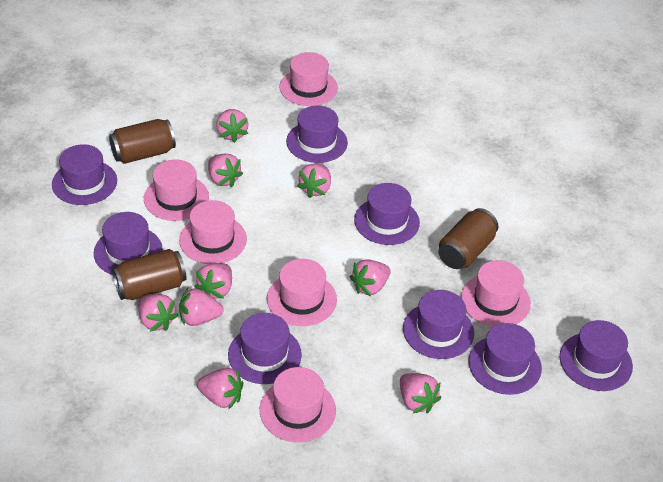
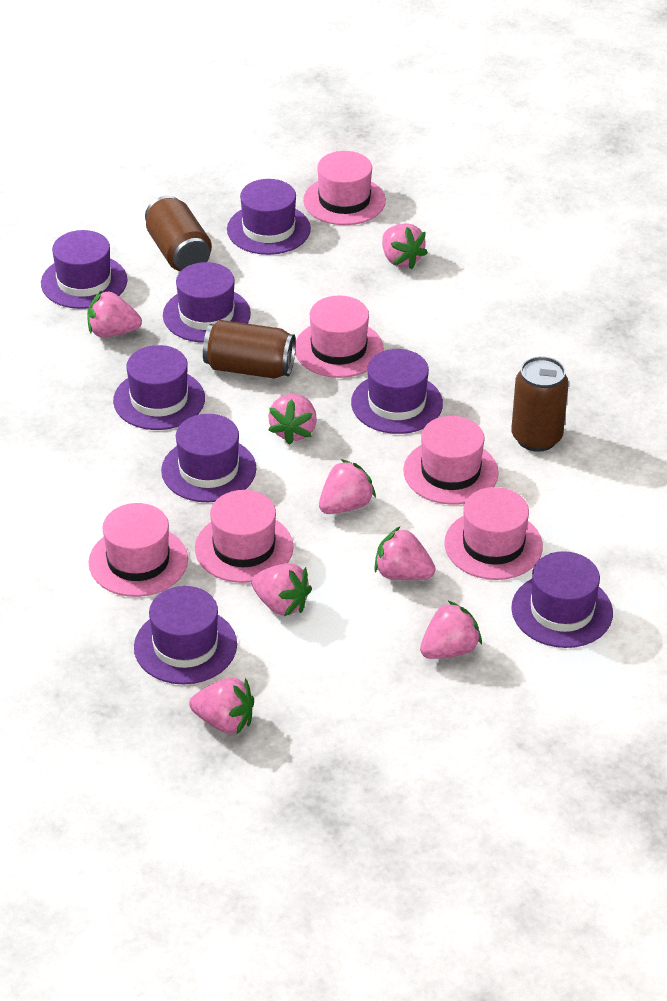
pink strawberry: 9 -> 8

